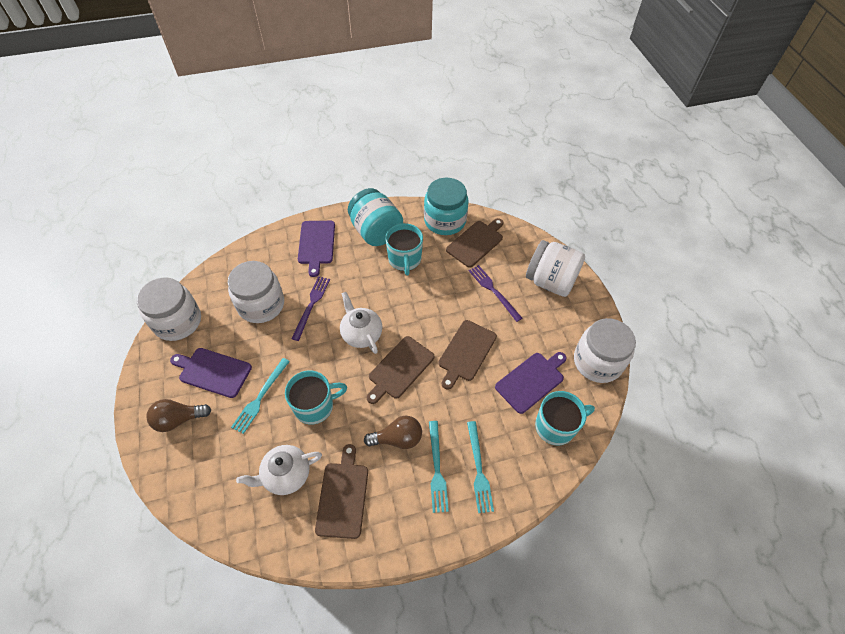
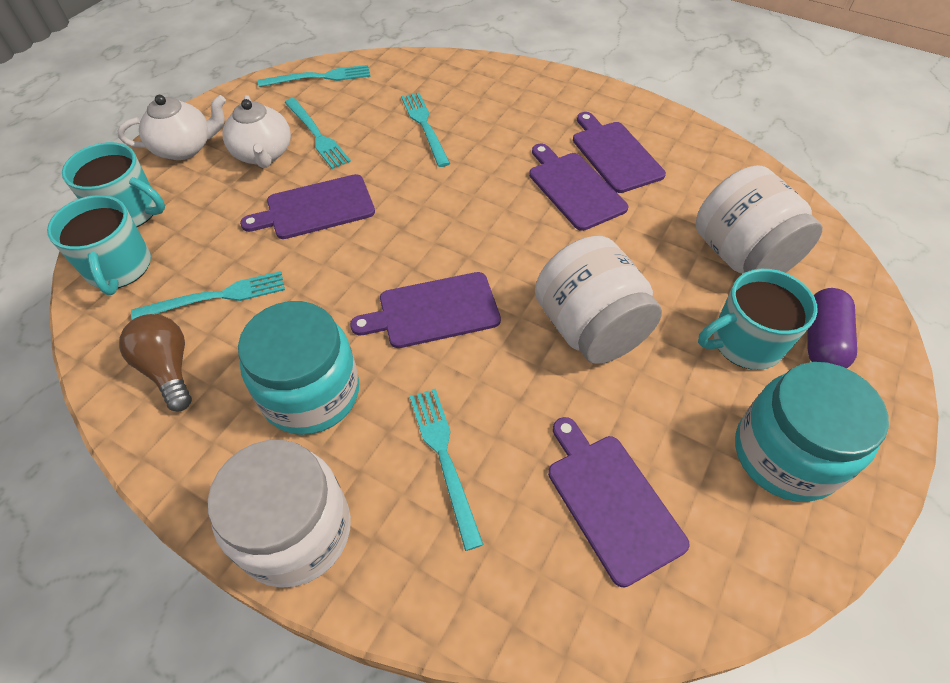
brown cutting board: 4 -> 0
brown light bulb: 2 -> 1
purple capsule: 0 -> 1
purple cutting board: 3 -> 5
purple fork: 2 -> 0
turquoise fork: 3 -> 5
white jar: 4 -> 3

